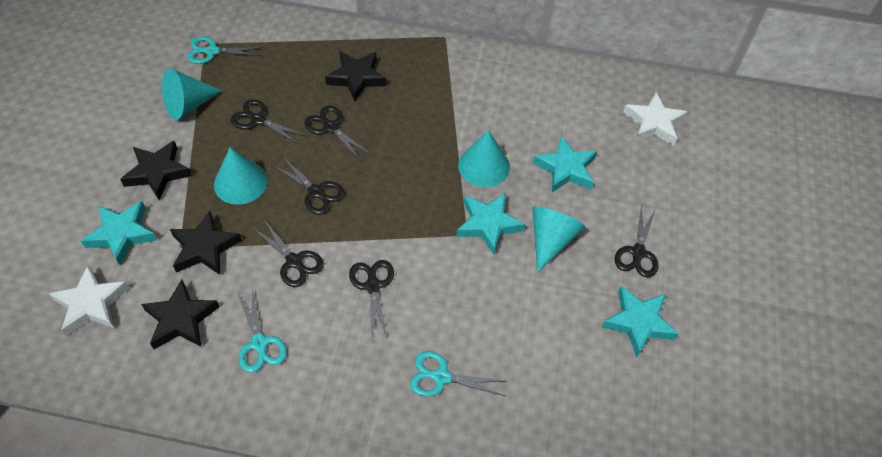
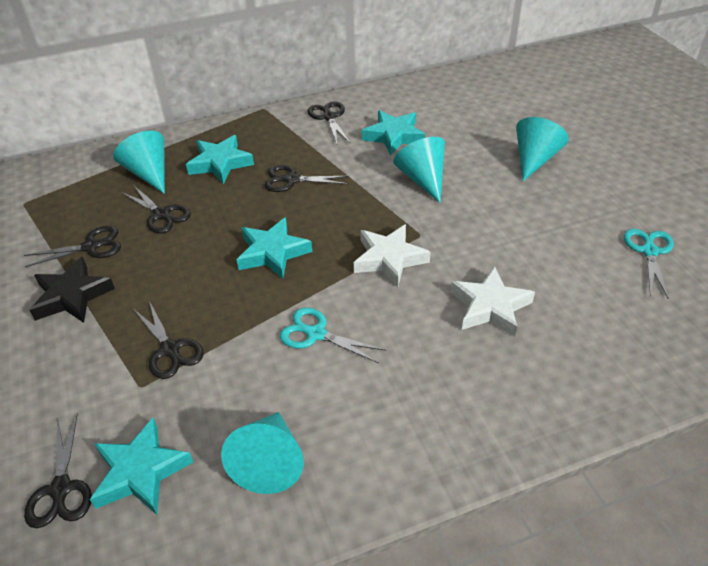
black star: 4 -> 1
turquoise scissors: 3 -> 2

